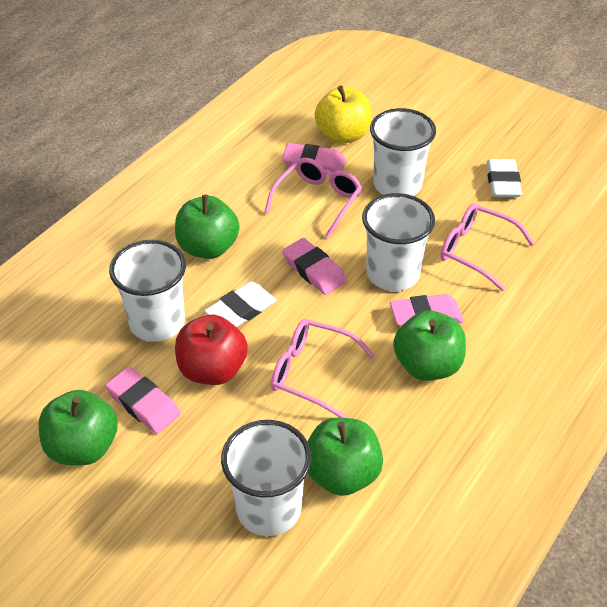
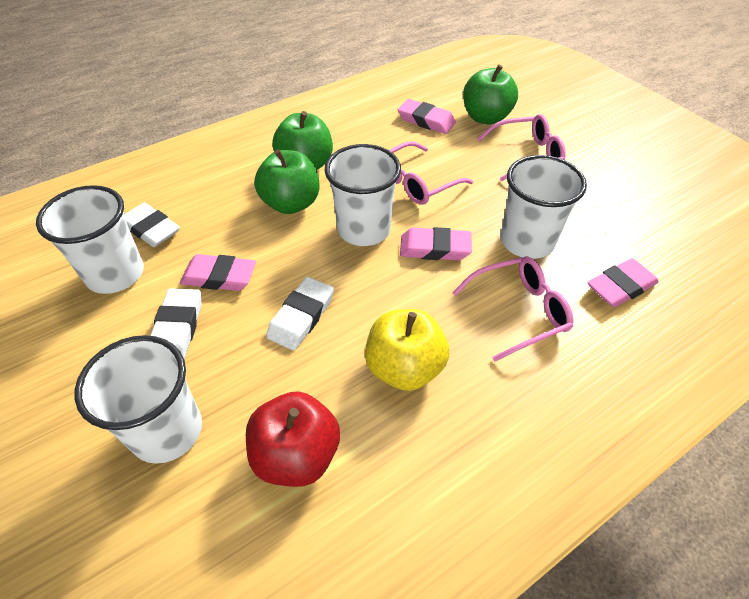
green apple: 4 -> 3
white eraser: 2 -> 3

